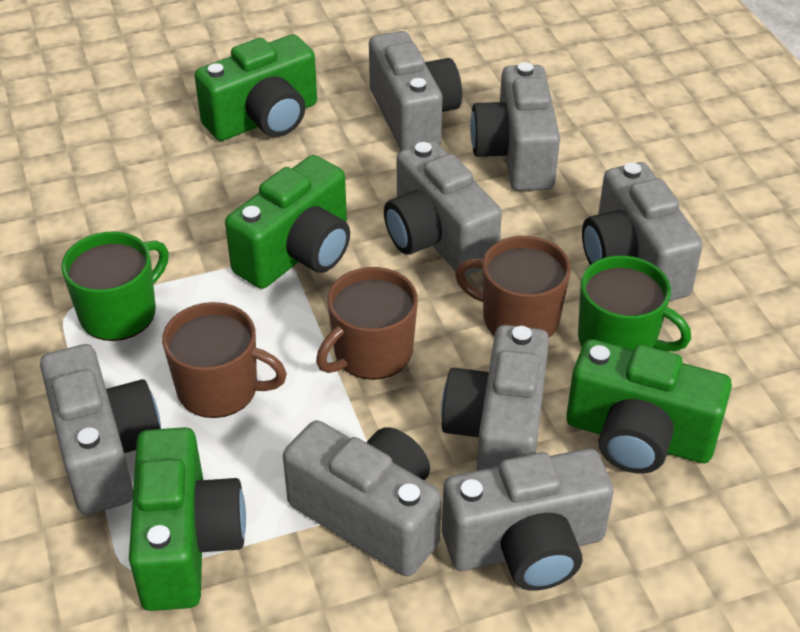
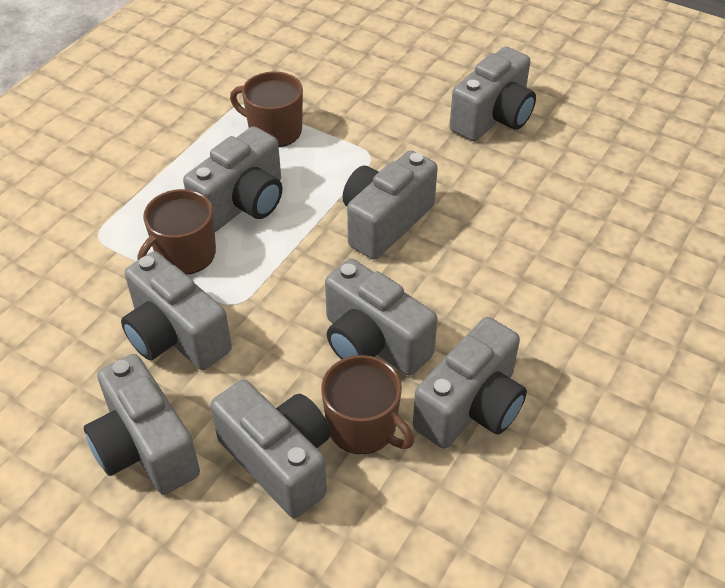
green camera: 4 -> 0
green mug: 2 -> 0

